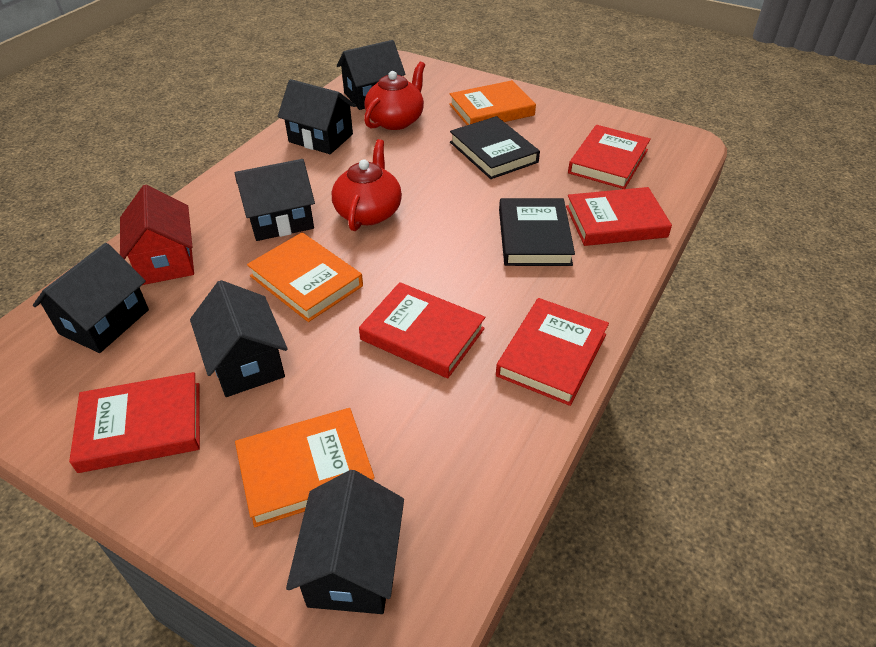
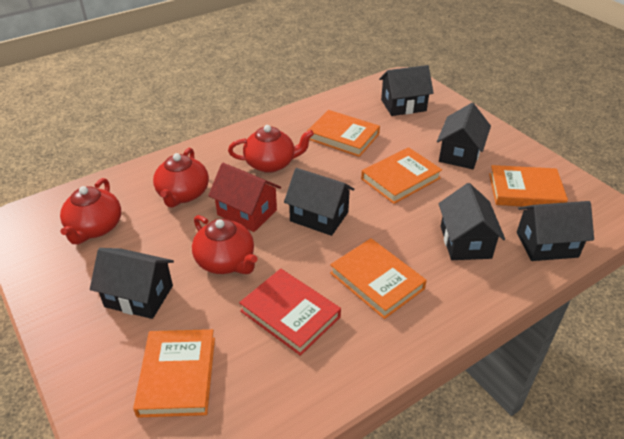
black book: 2 -> 0
orange book: 3 -> 5
red book: 5 -> 1
red teapot: 2 -> 4

